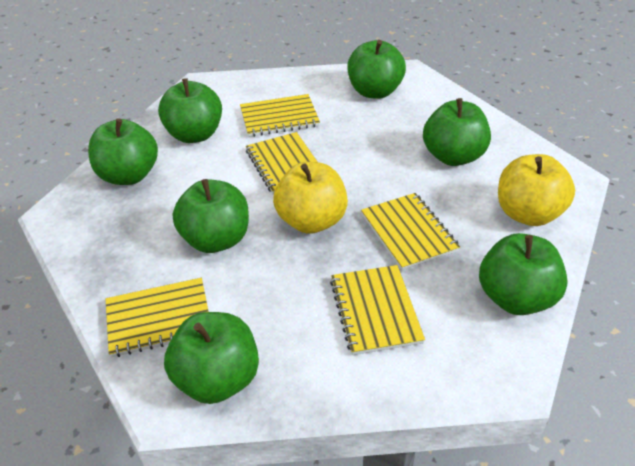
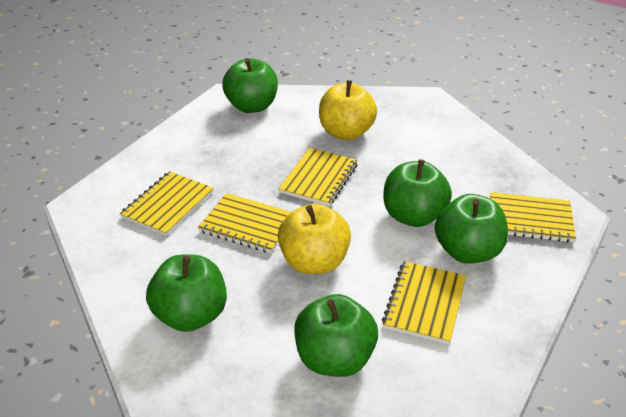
green apple: 7 -> 5

